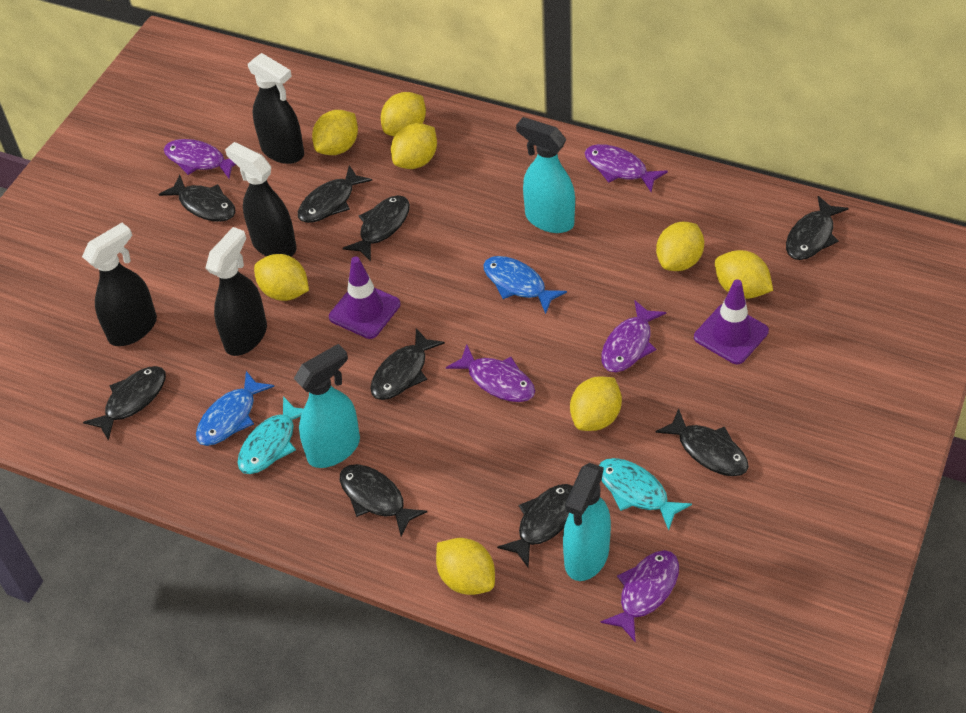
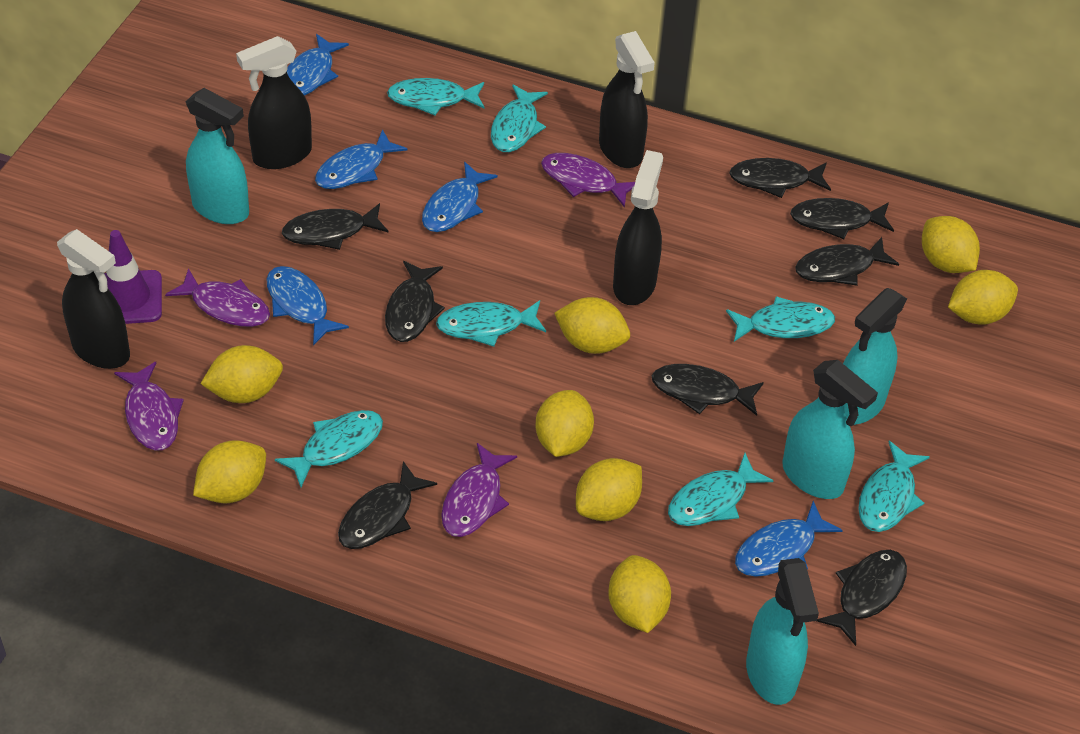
black fish: 9 -> 8
blue fish: 2 -> 5
purple fish: 5 -> 4
purple traffic cone: 2 -> 1
turquoise fish: 2 -> 7
turquoise spray bottle: 3 -> 4

